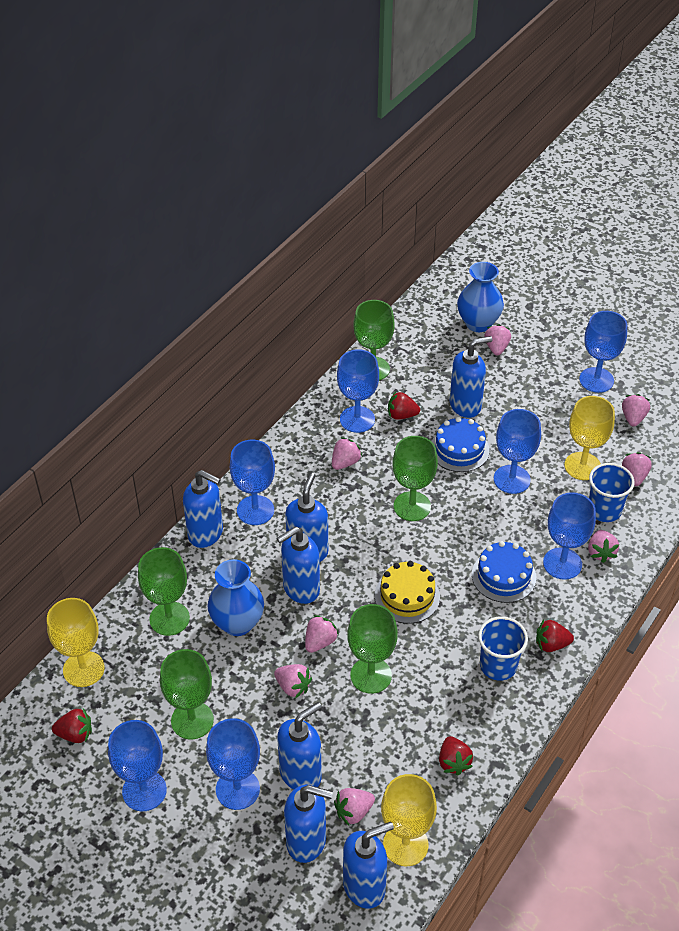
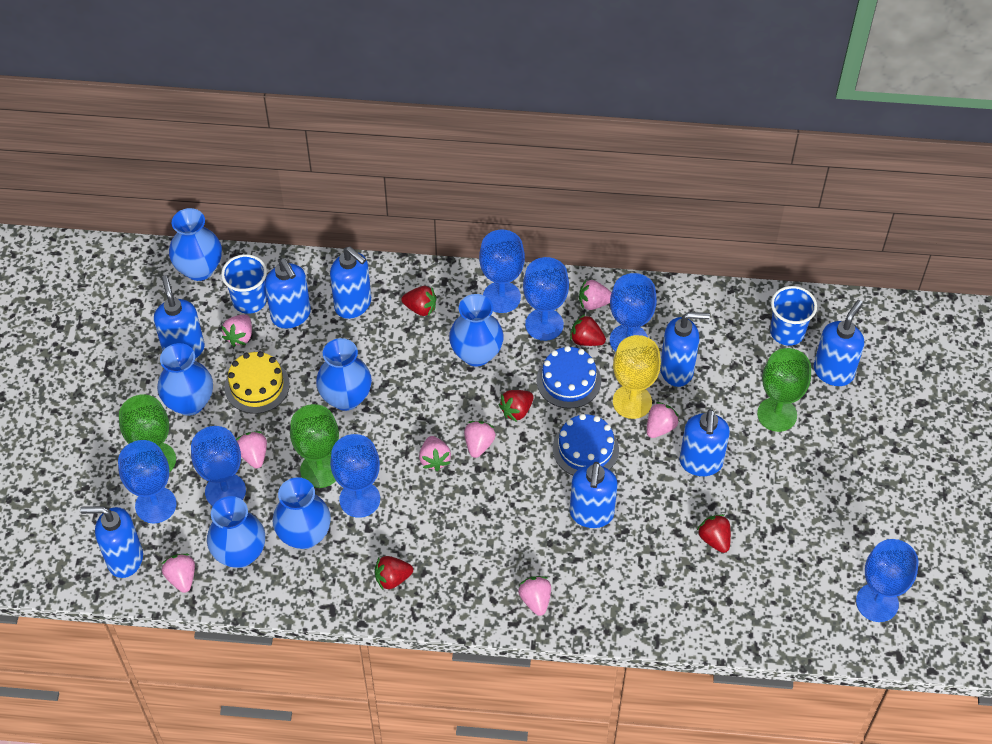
blue soap dispenser: 7 -> 8
blue vase: 2 -> 6
green goblet: 5 -> 3
red strawberry: 4 -> 5
yellow goblet: 3 -> 1

